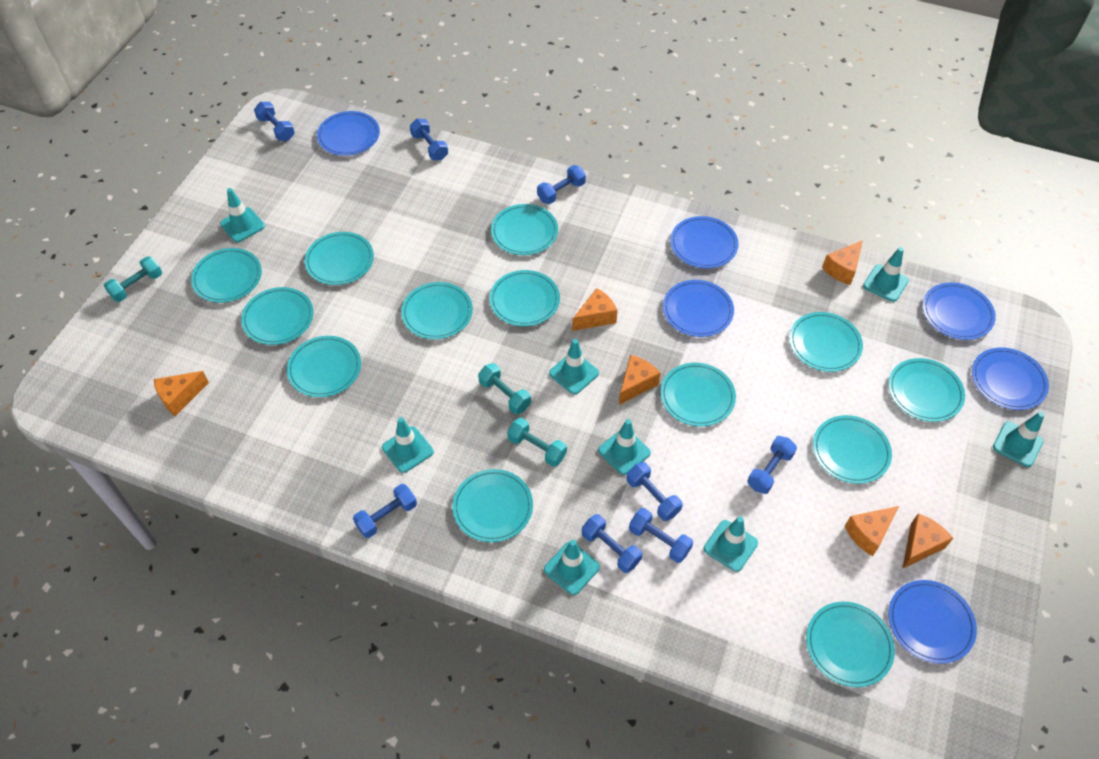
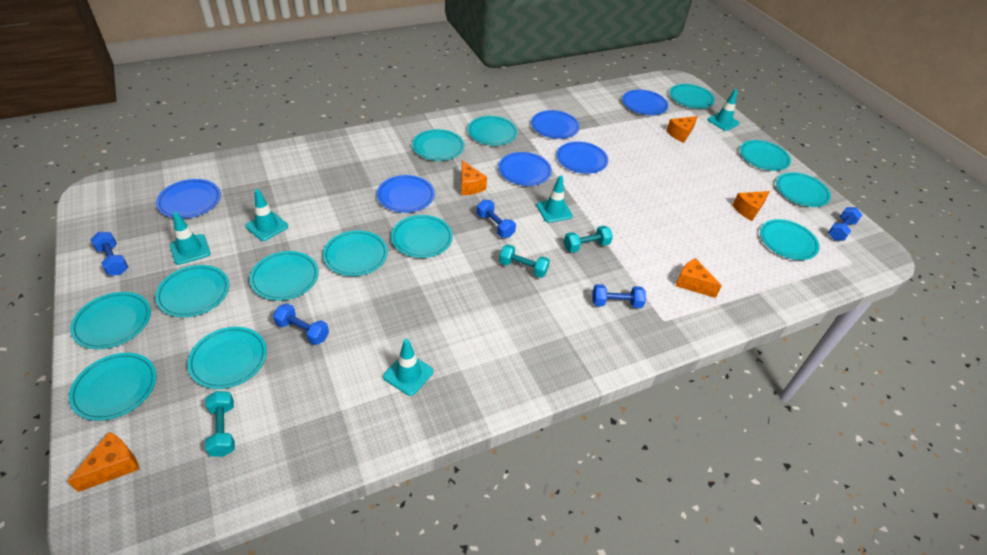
blue dumbbell: 8 -> 5
orange cheese: 6 -> 5
turquoise traffic cone: 8 -> 5

